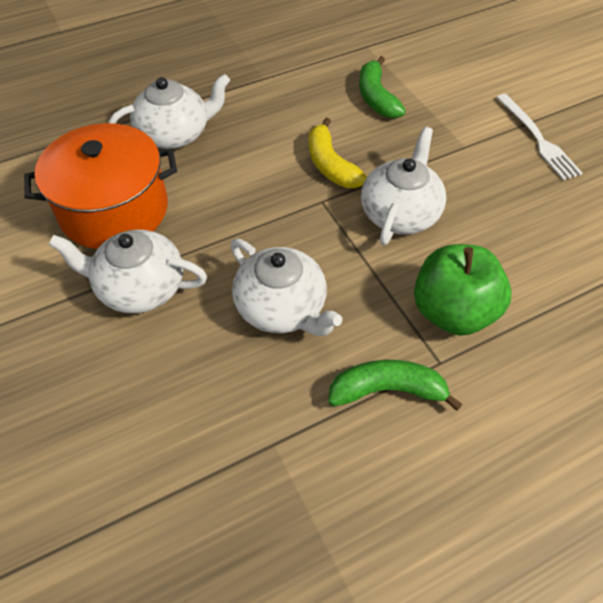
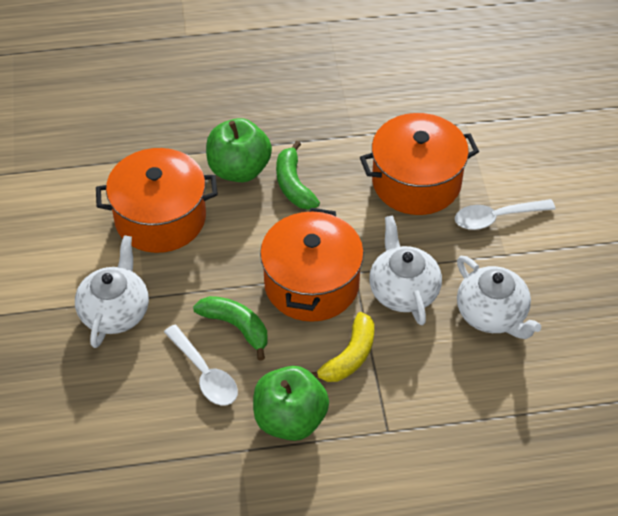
green apple: 1 -> 2
orange pot: 1 -> 3
white fork: 1 -> 0
white spoon: 0 -> 2
white teapot: 4 -> 3

